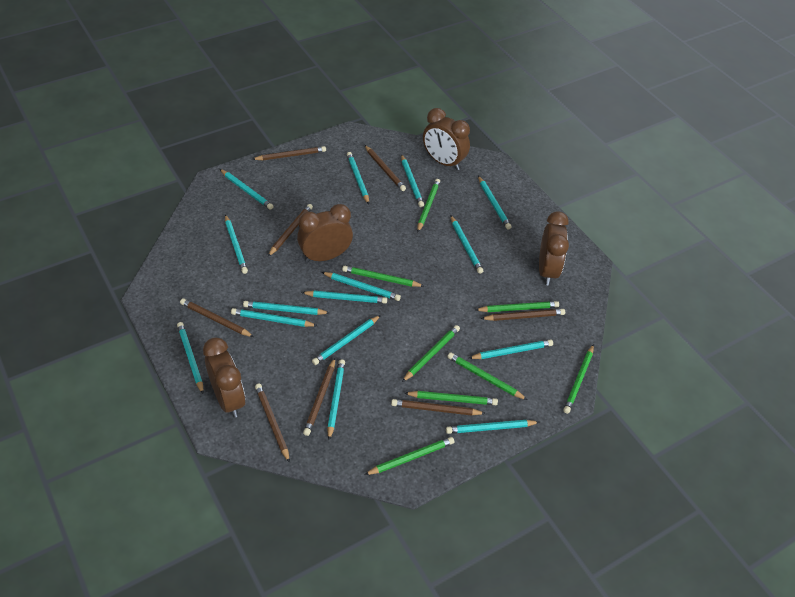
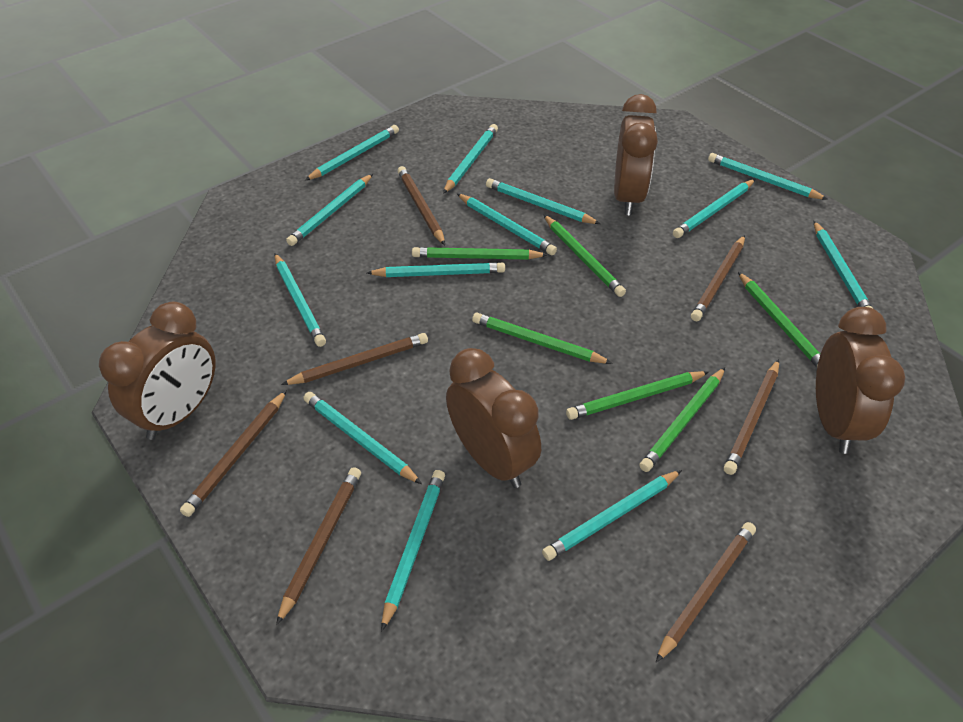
brown pencil: 8 -> 7
green pencil: 8 -> 6
turquoise pencil: 15 -> 13

